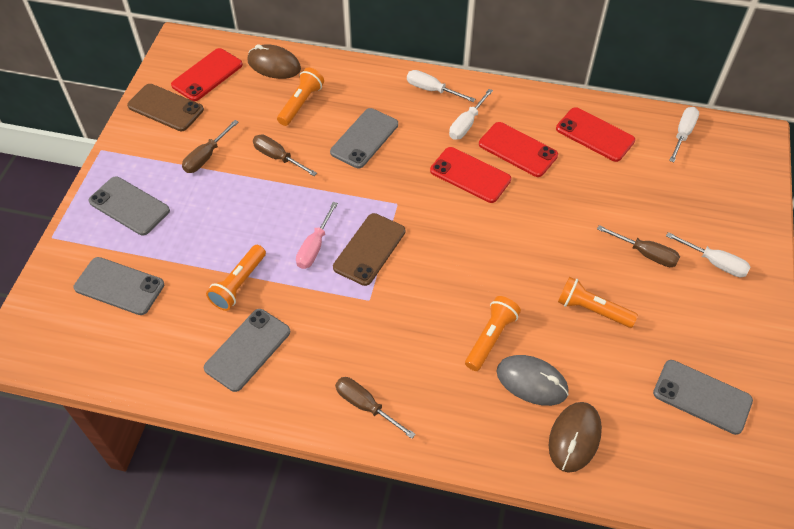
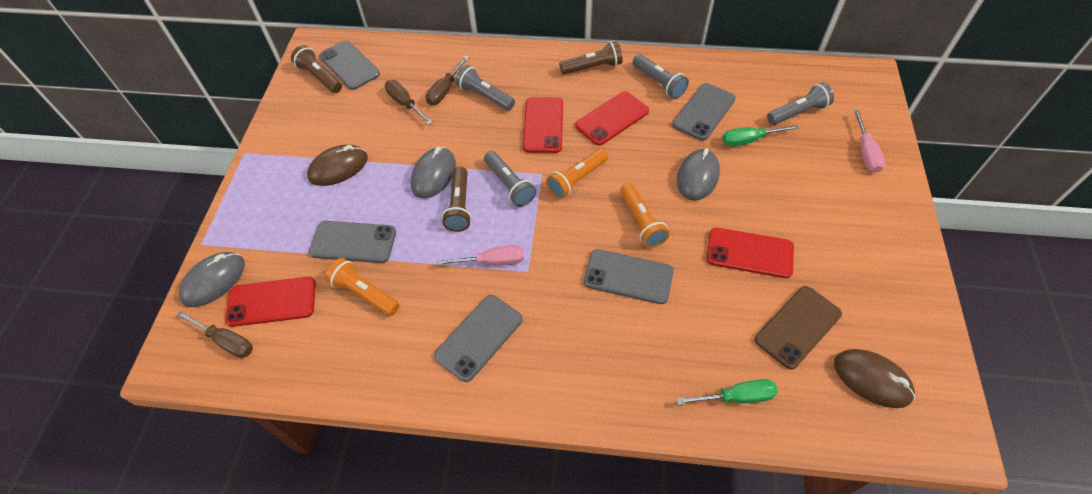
brown flashlight: 0 -> 3
brown phone: 2 -> 1
brown screwdriver: 4 -> 3
green screwdriver: 0 -> 2
grey flashlight: 0 -> 4
grey mouse: 1 -> 3
orange flashlight: 4 -> 3
pink screwdriver: 1 -> 2
white screwdriver: 4 -> 0

